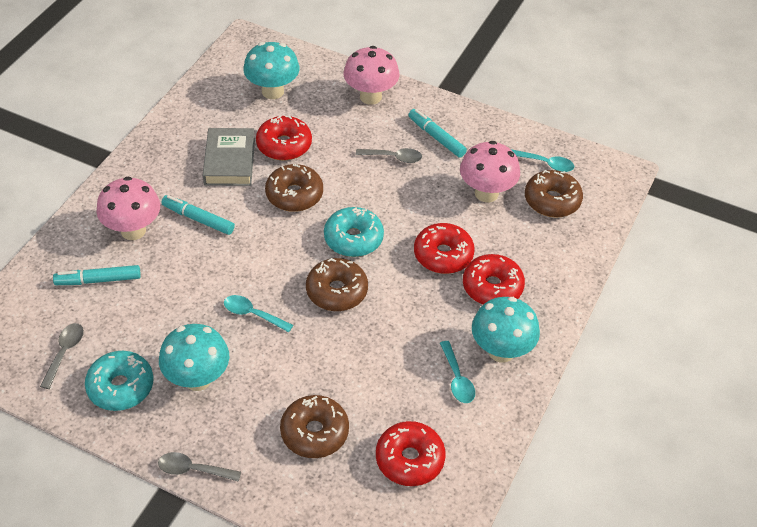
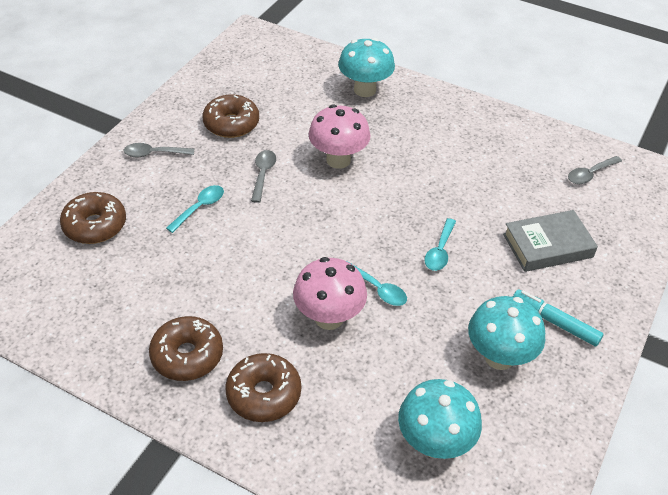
pink mushroom: 3 -> 2
red donut: 4 -> 0
turquoise donut: 2 -> 0
turquoise marker: 3 -> 1

